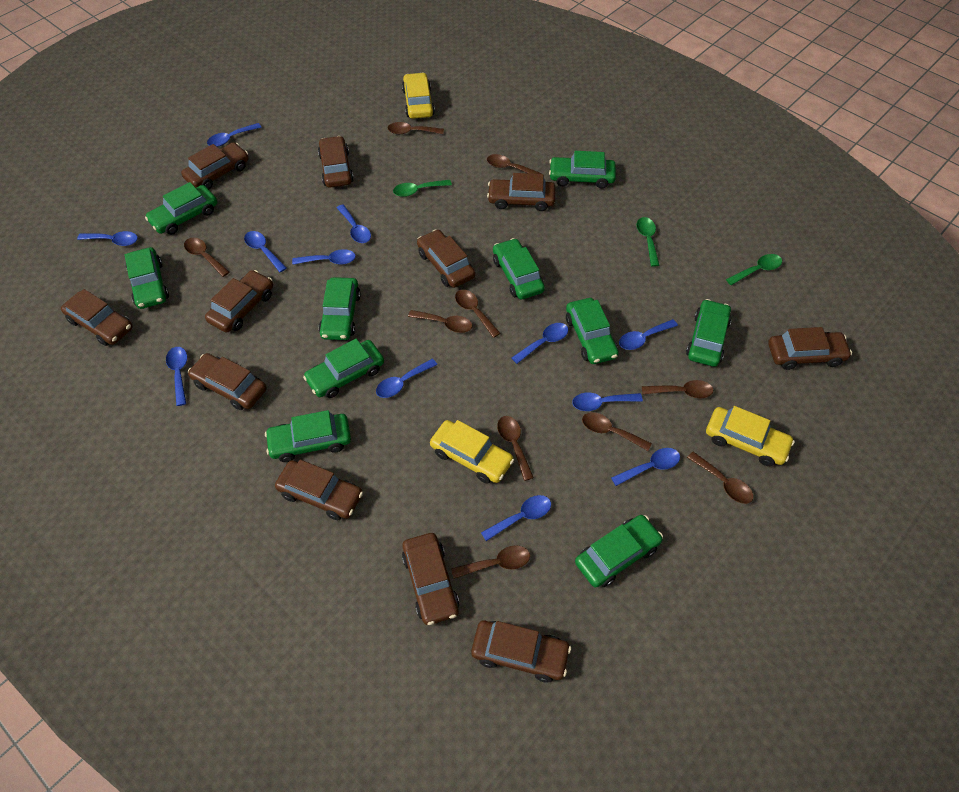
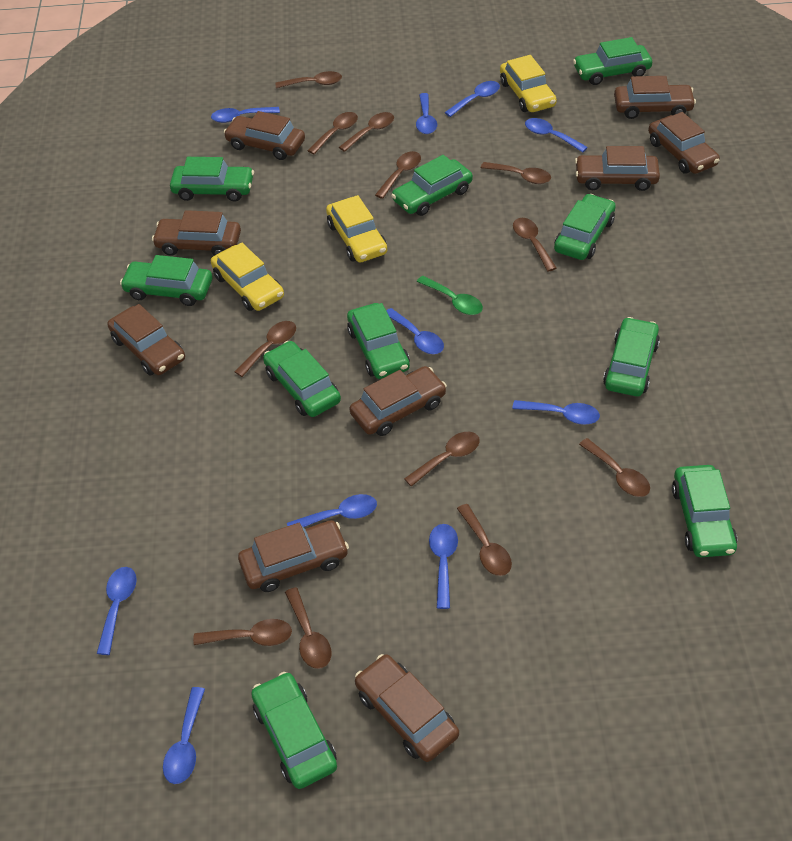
blue spoon: 12 -> 10
brown car: 11 -> 9
brown spoon: 10 -> 12
green spoon: 3 -> 1

